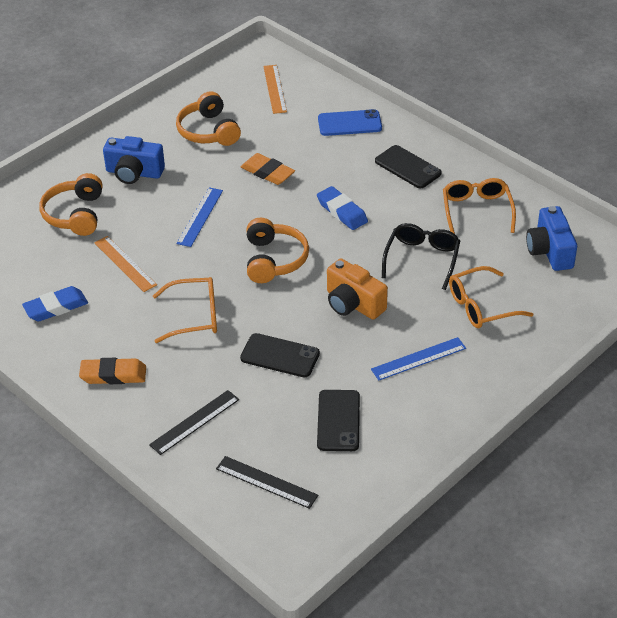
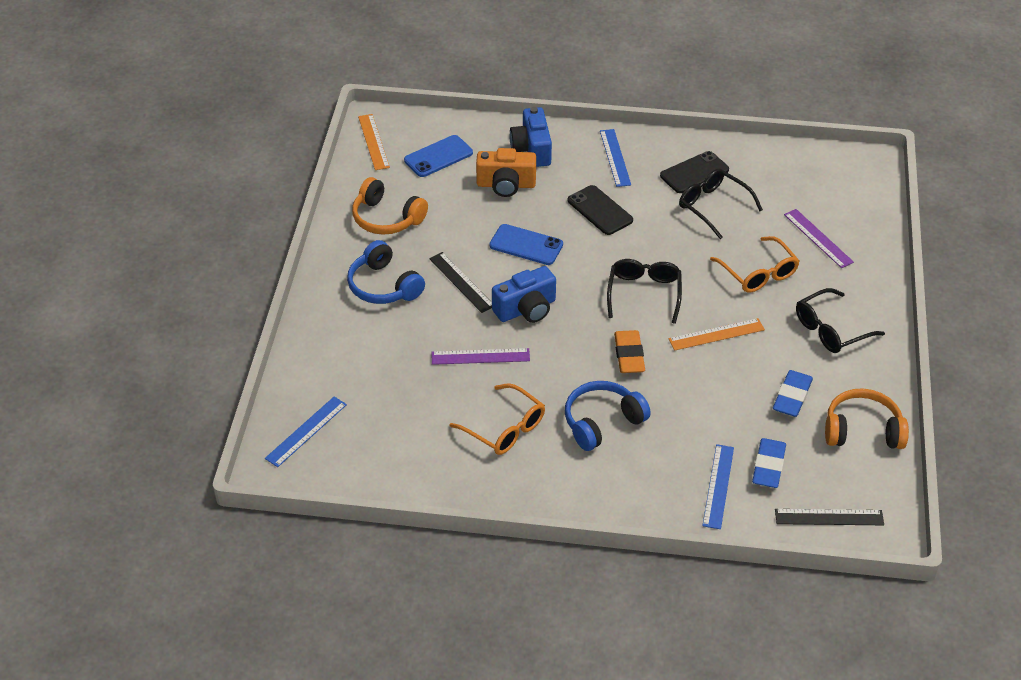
black glasses: 1 -> 3
black phone: 3 -> 2
blue headphones: 0 -> 2
blue phone: 1 -> 2
blue ruler: 2 -> 3
orange eraser: 2 -> 1
orange glasses: 3 -> 2
orange headphones: 3 -> 2
purple ruler: 0 -> 2

